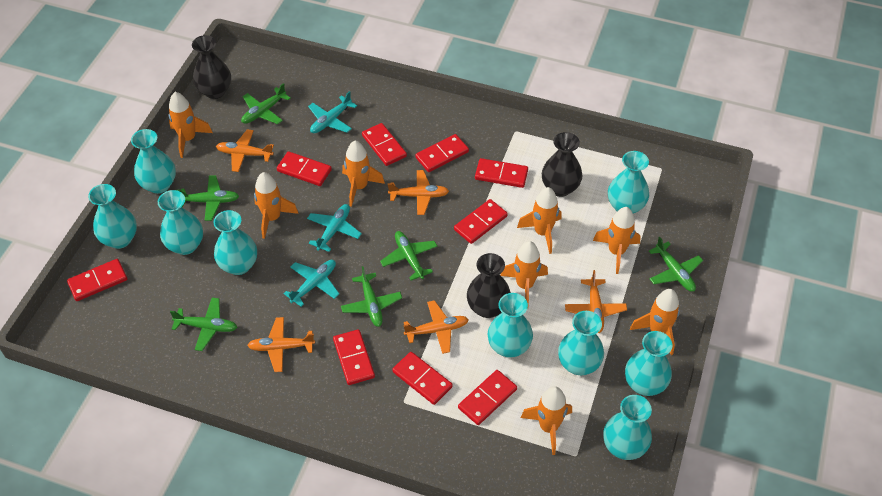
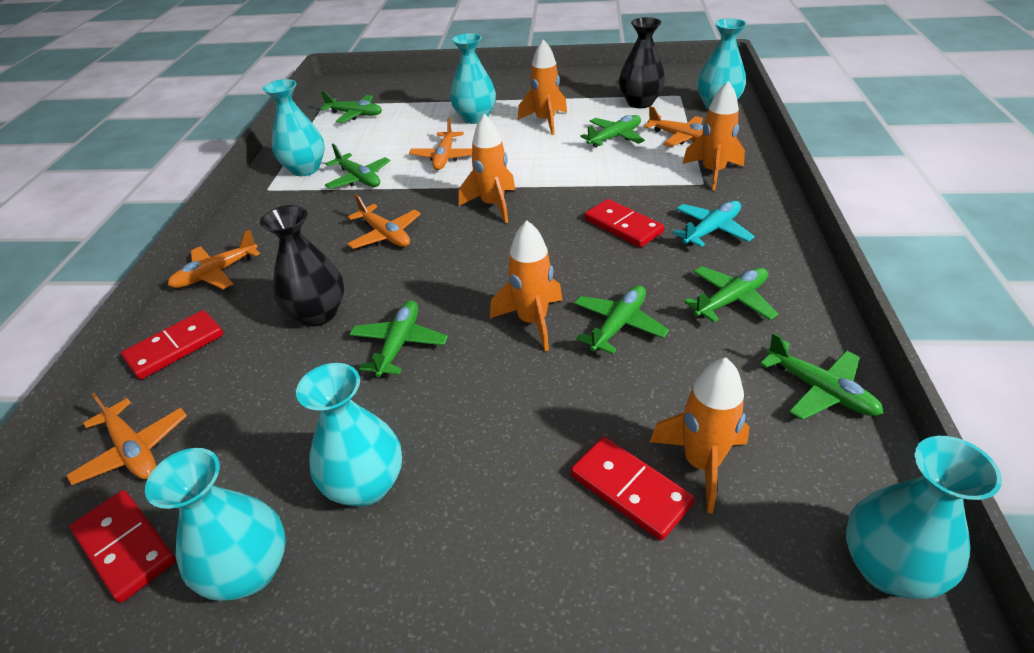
black vase: 3 -> 2
green plane: 6 -> 7
orange rocket: 8 -> 5
red domino: 9 -> 4
turquoise plane: 3 -> 1
turquoise vase: 9 -> 6

